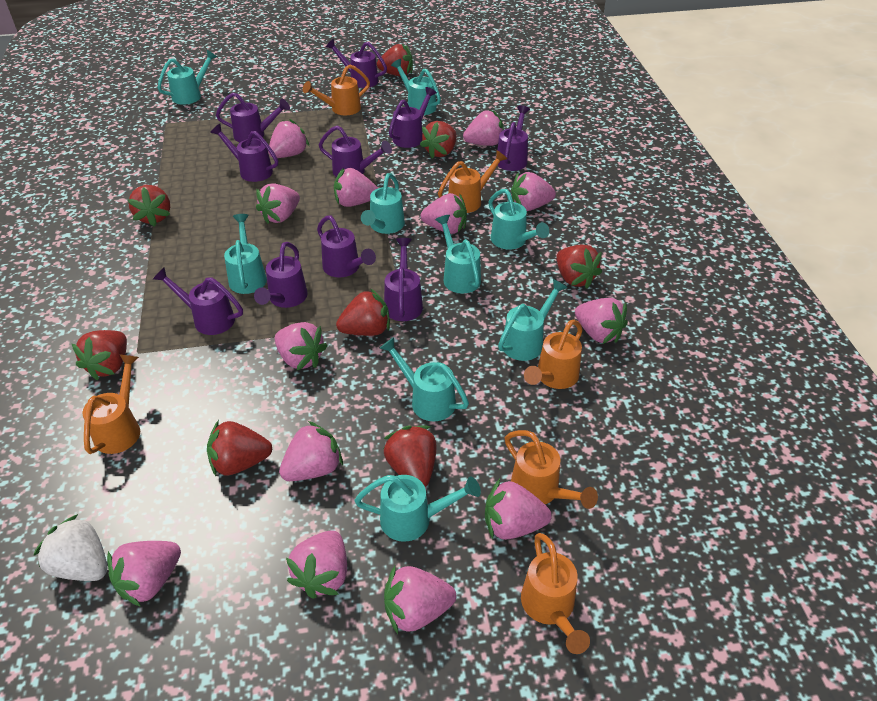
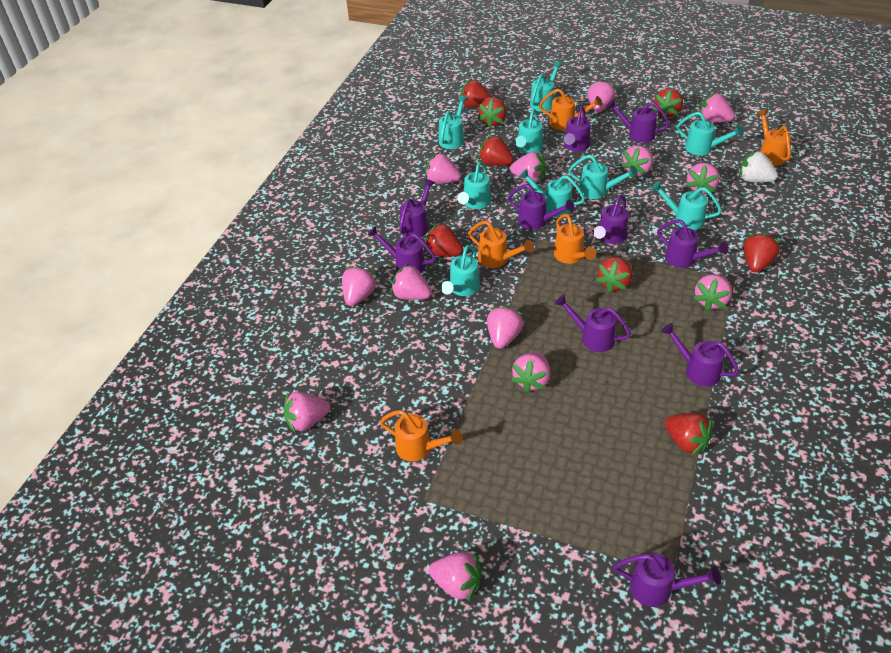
orange watering can: 6 -> 5

